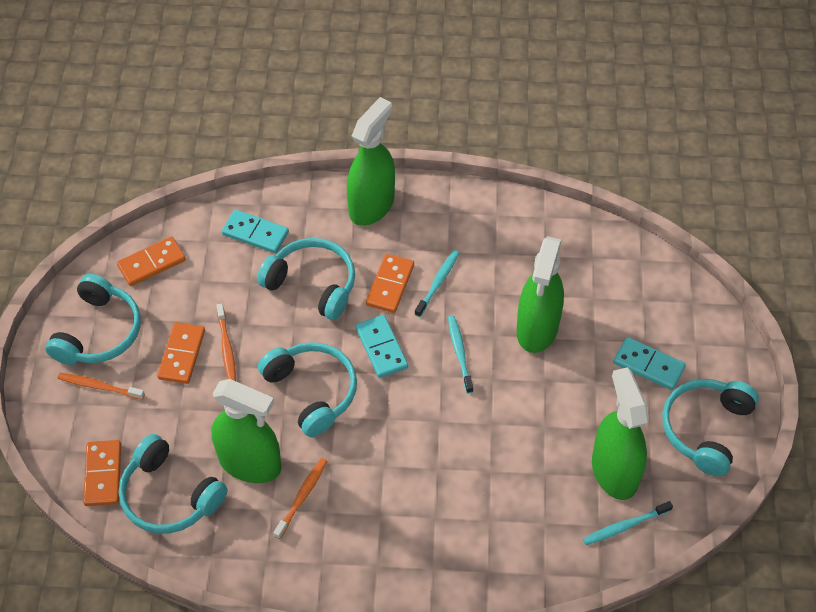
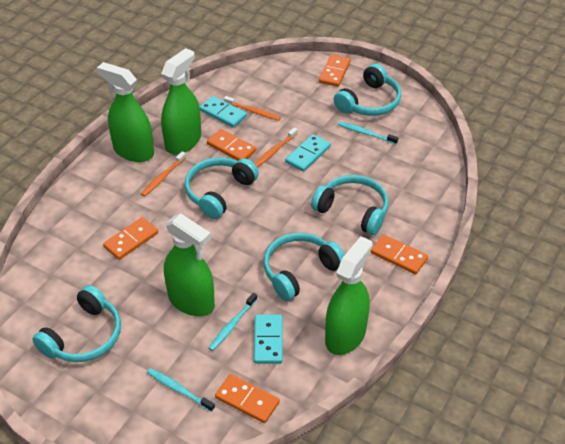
orange domino: 4 -> 5

